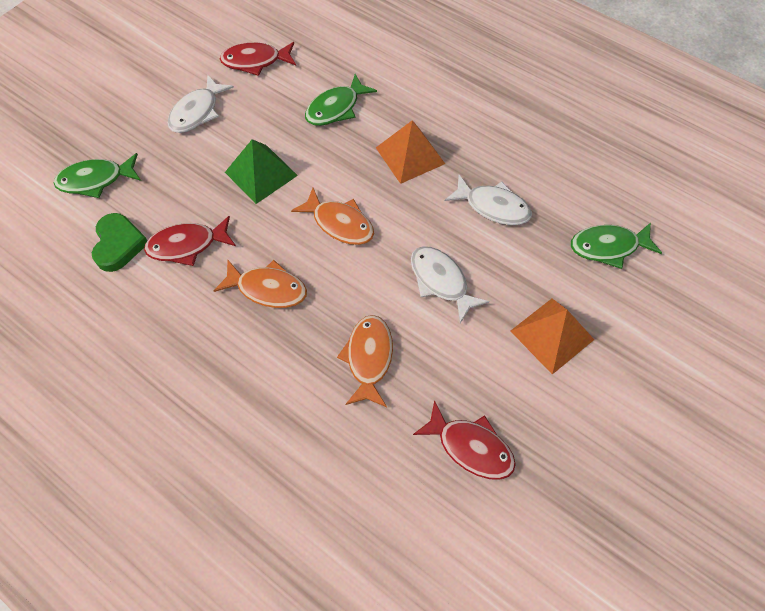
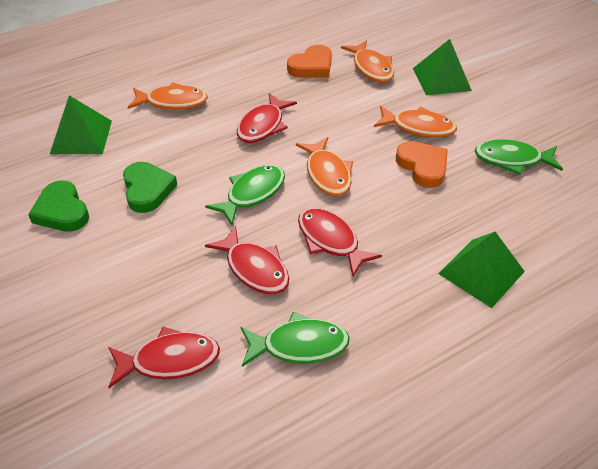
green heart: 1 -> 2
green pyramid: 1 -> 3
orange fish: 3 -> 4
orange heart: 0 -> 2
orange pyramid: 2 -> 0
red fish: 3 -> 4
white fish: 3 -> 0

